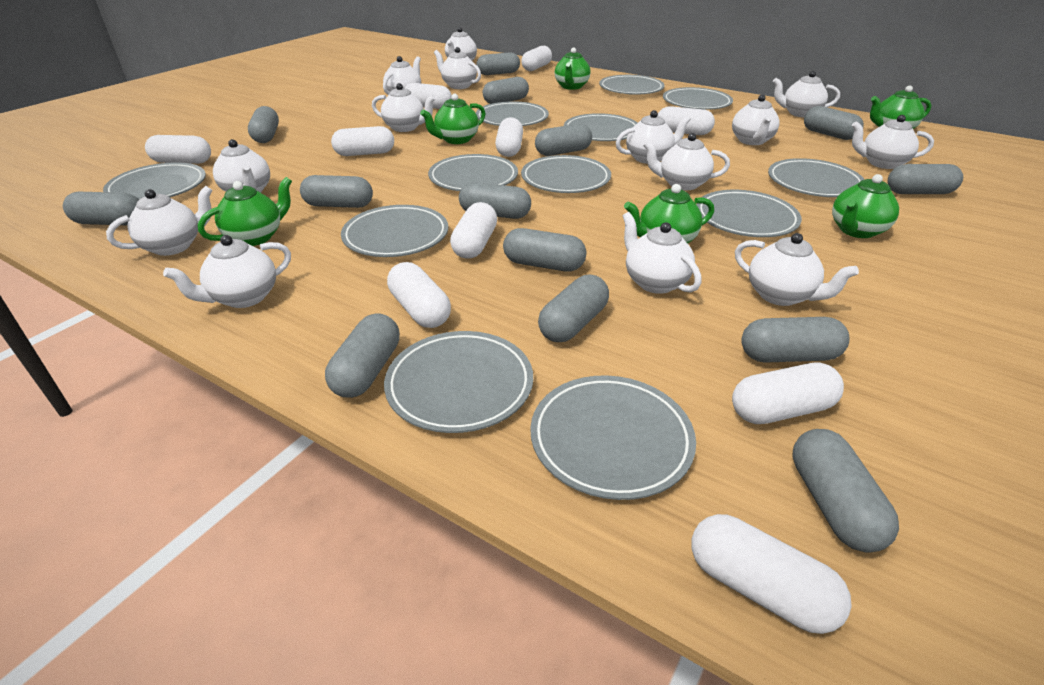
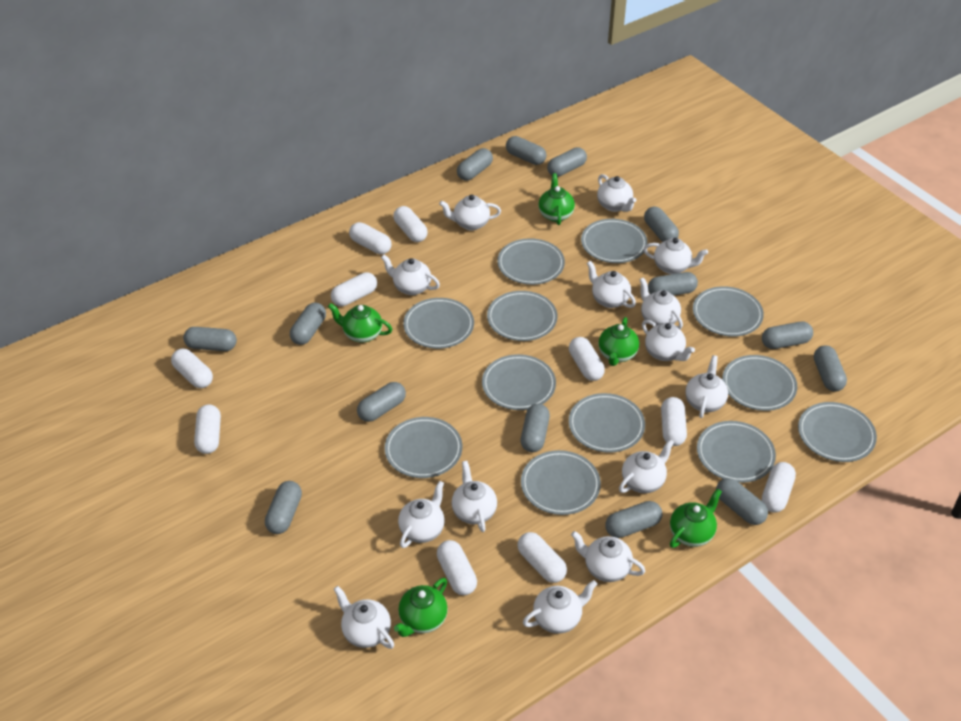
green teapot: 6 -> 5

